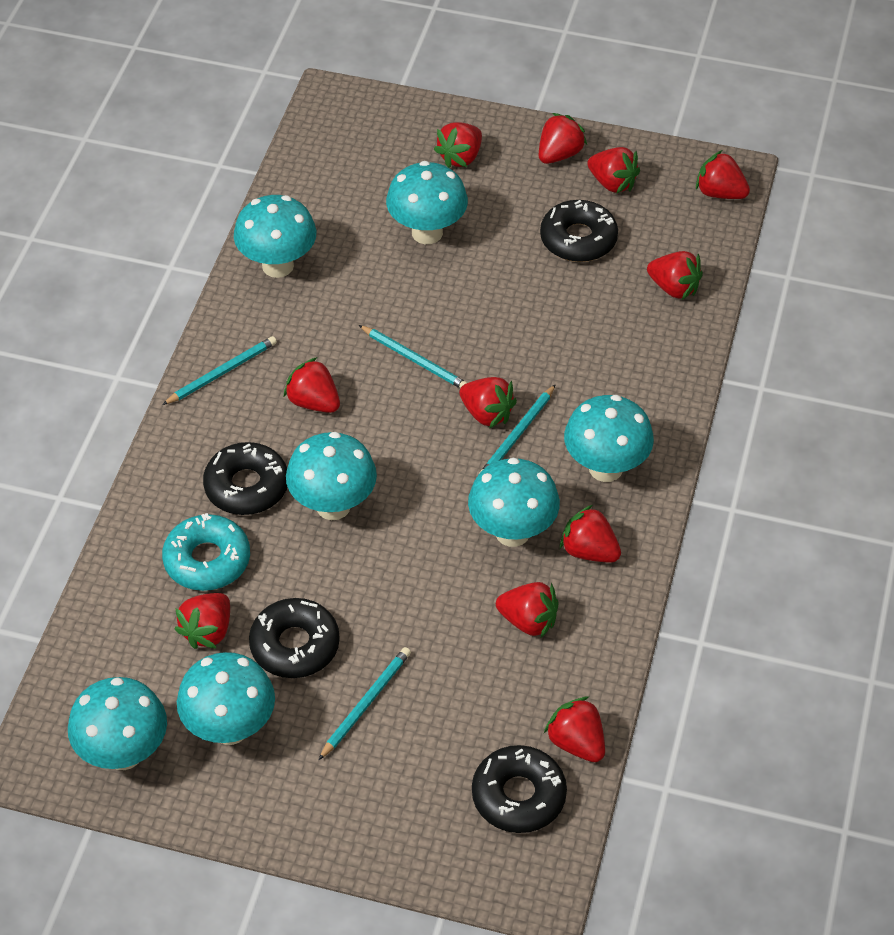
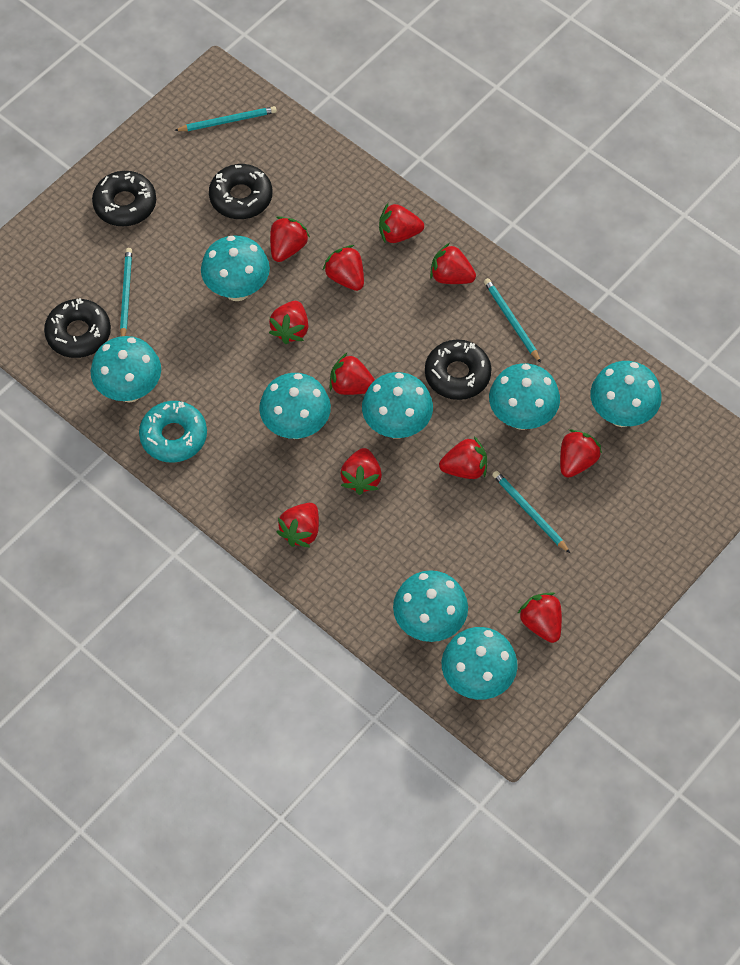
turquoise mushroom: 7 -> 8

